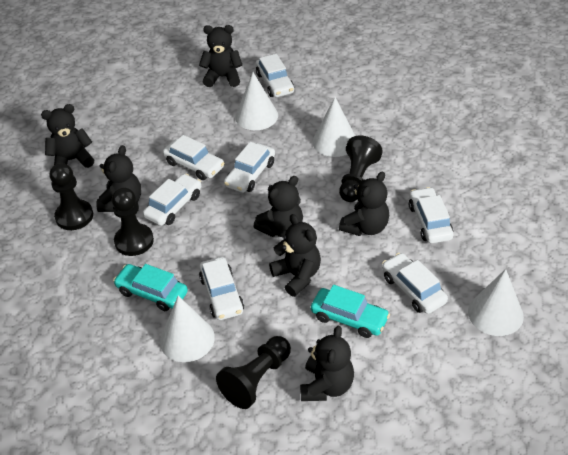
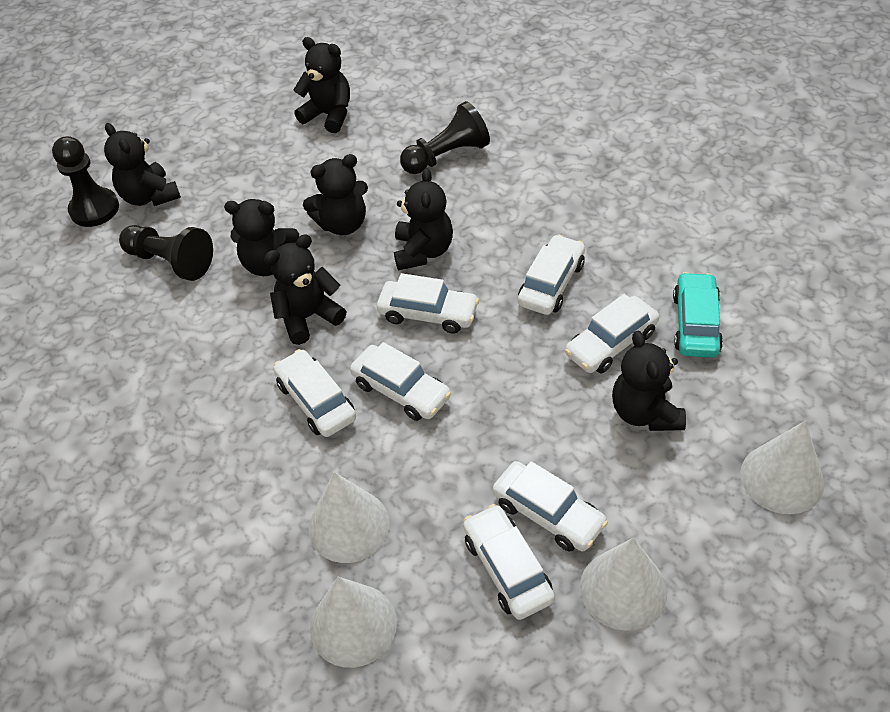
black pawn: 4 -> 3
turquoise car: 2 -> 1

